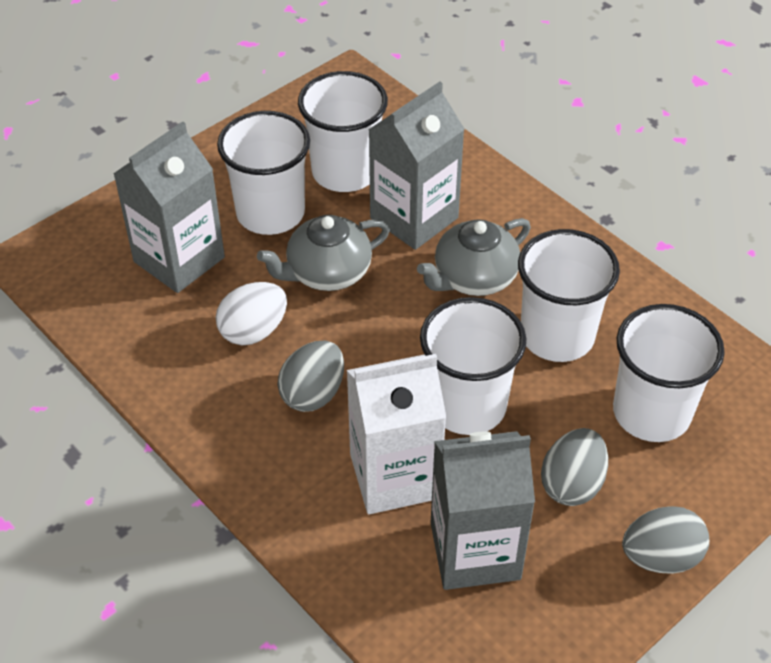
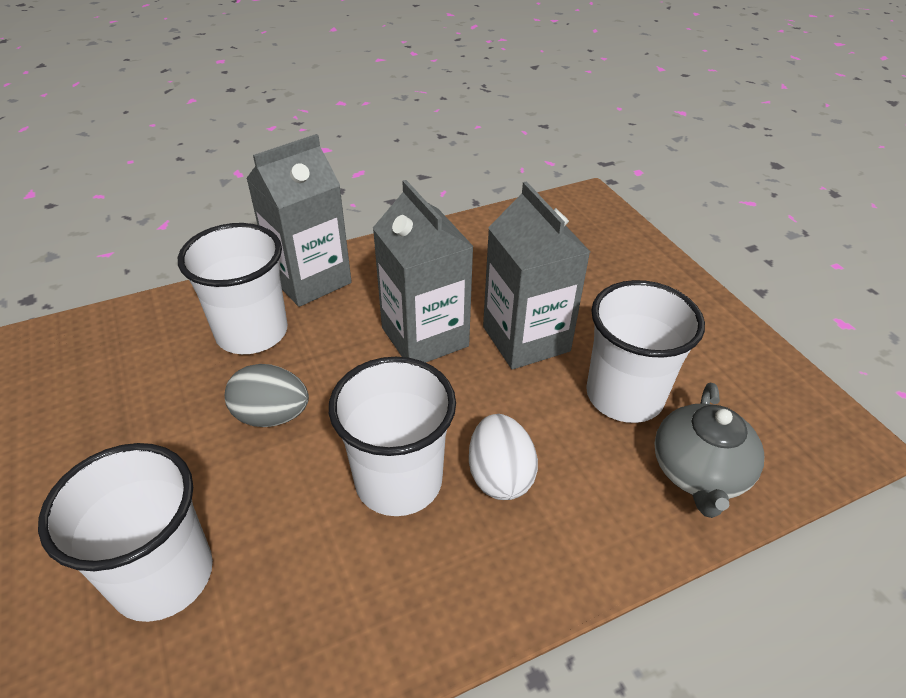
grey egg: 3 -> 1
grey teapot: 2 -> 1
white carton: 1 -> 0
white cup: 5 -> 4

